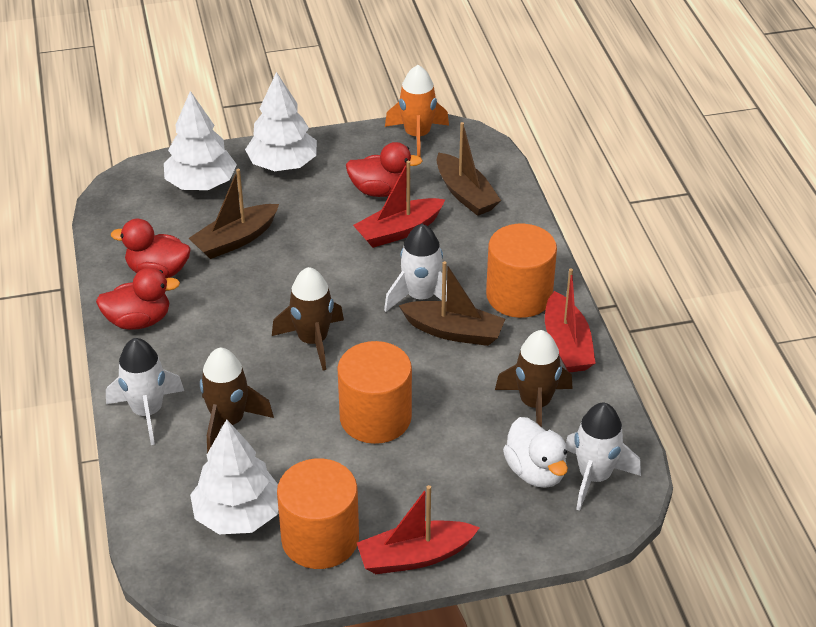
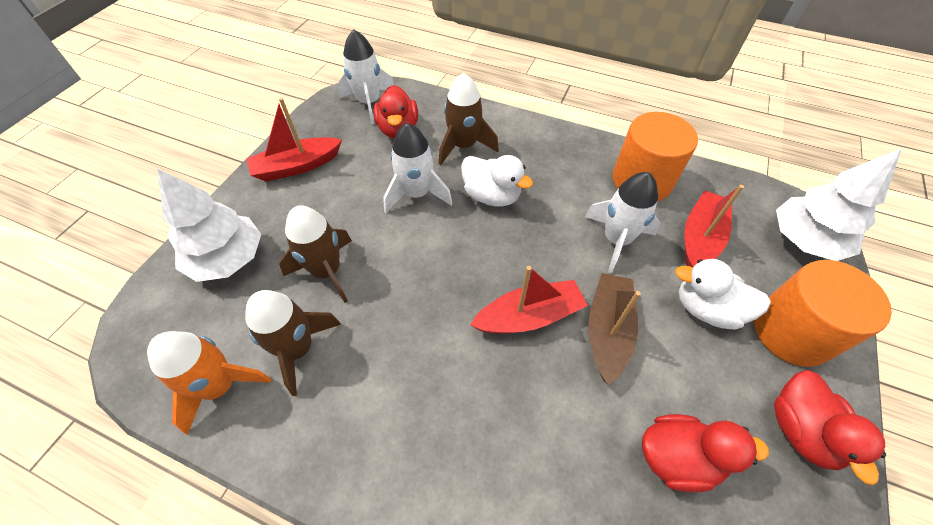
brown boat: 3 -> 1
orange cylinder: 3 -> 2
white duck: 1 -> 2
white tree: 3 -> 2

